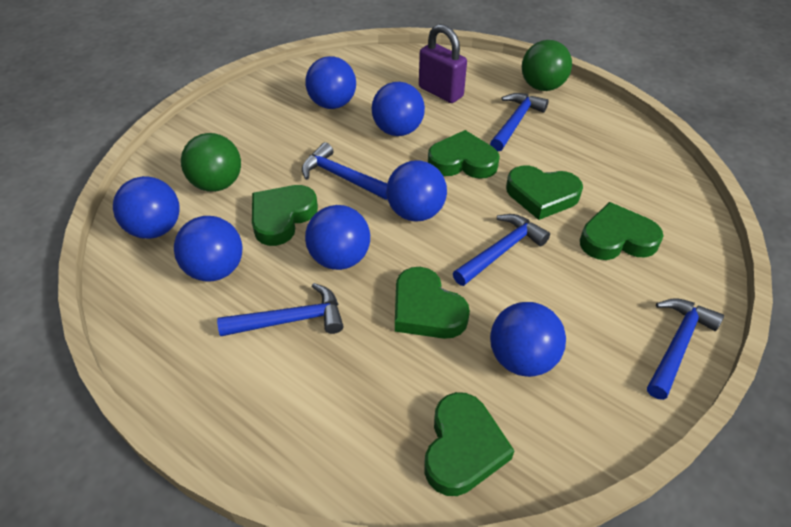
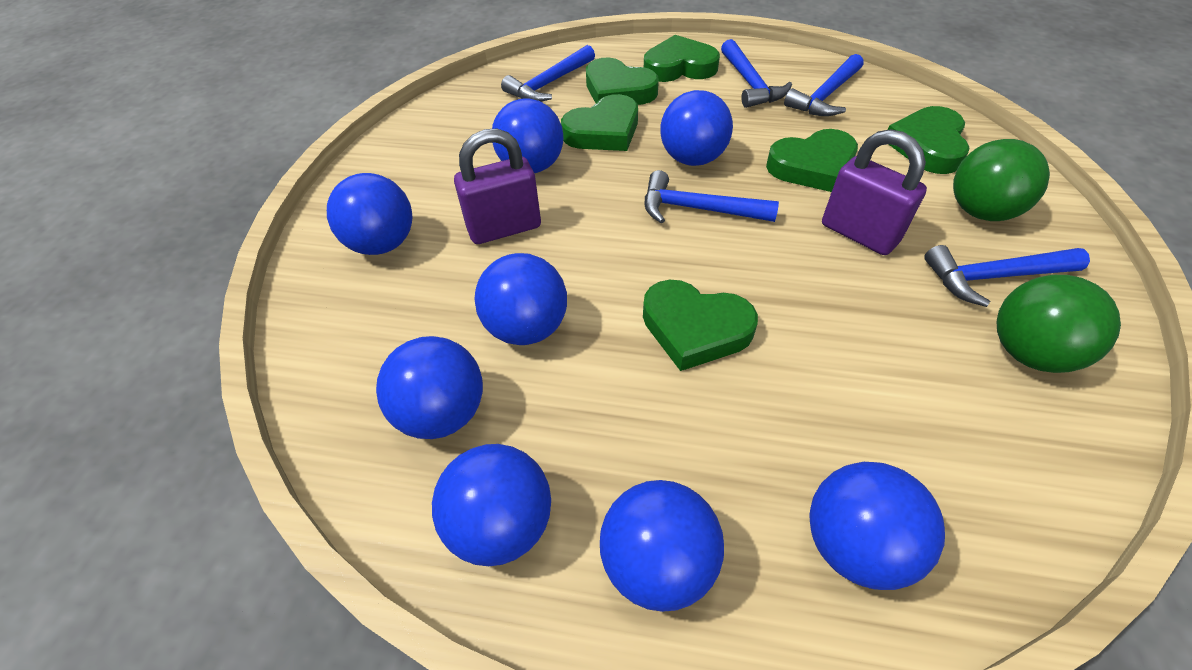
blue ball: 7 -> 8
purple padlock: 1 -> 2

